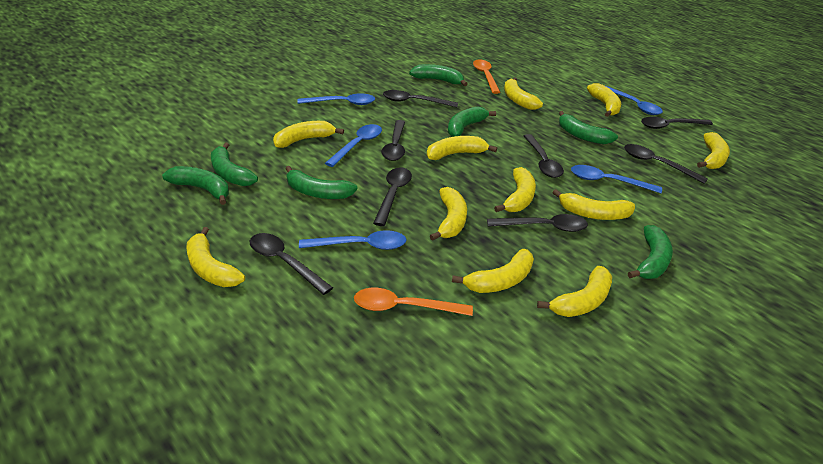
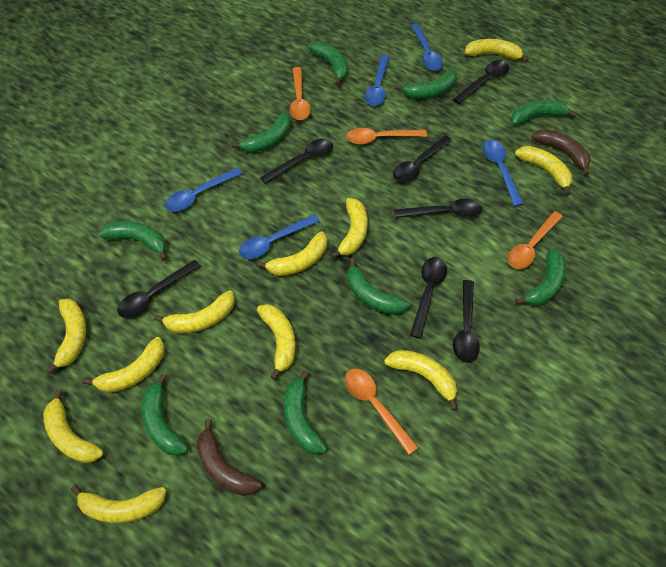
black spoon: 8 -> 7
brown banana: 0 -> 2
green banana: 7 -> 9
orange spoon: 2 -> 4

